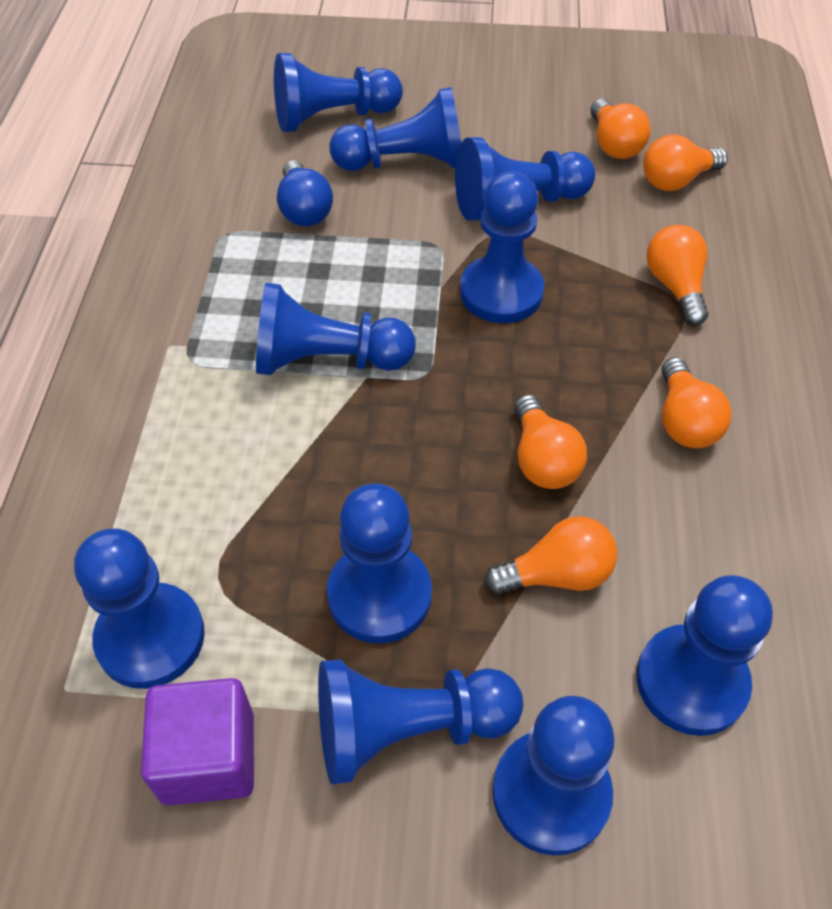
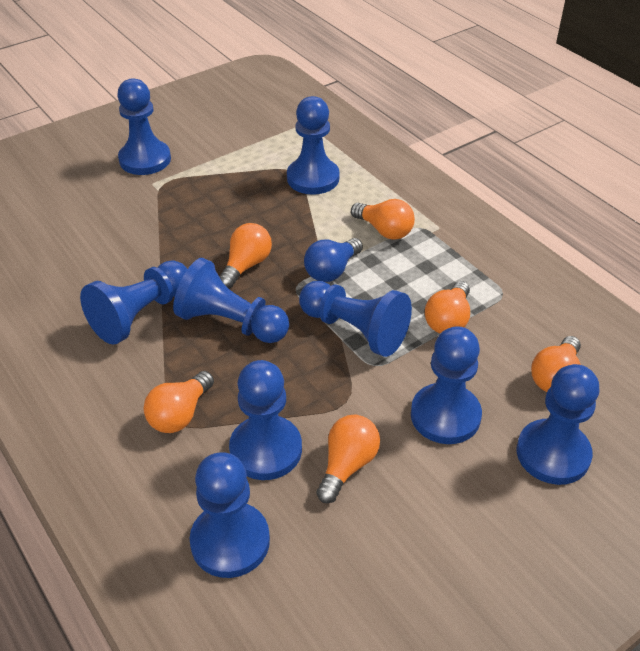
blue pawn: 10 -> 9
purple cube: 1 -> 0

